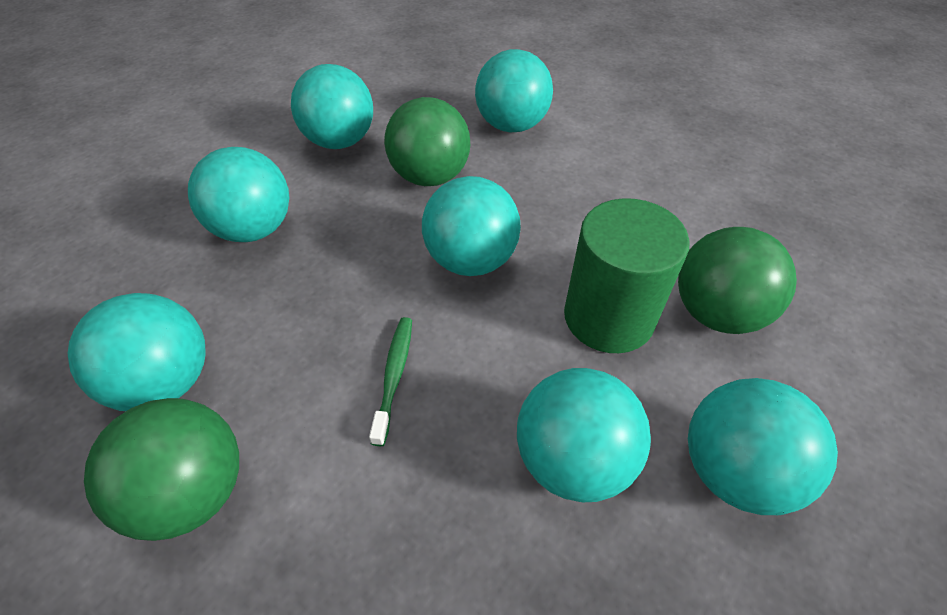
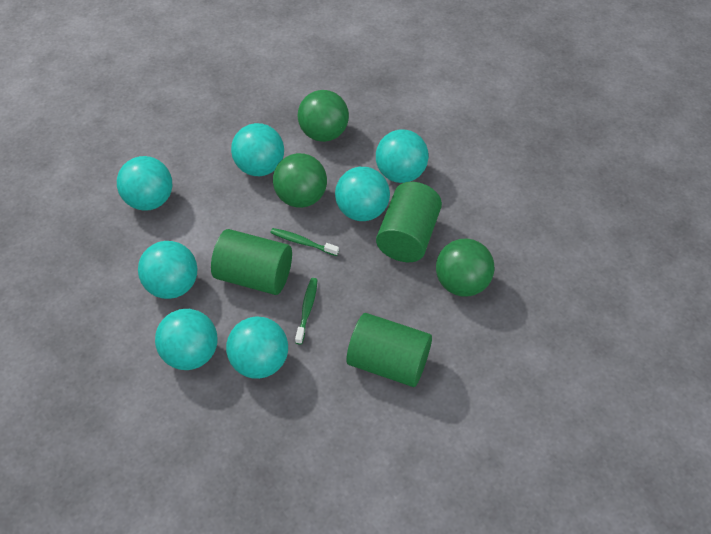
green cylinder: 1 -> 3
green toothbrush: 1 -> 2

